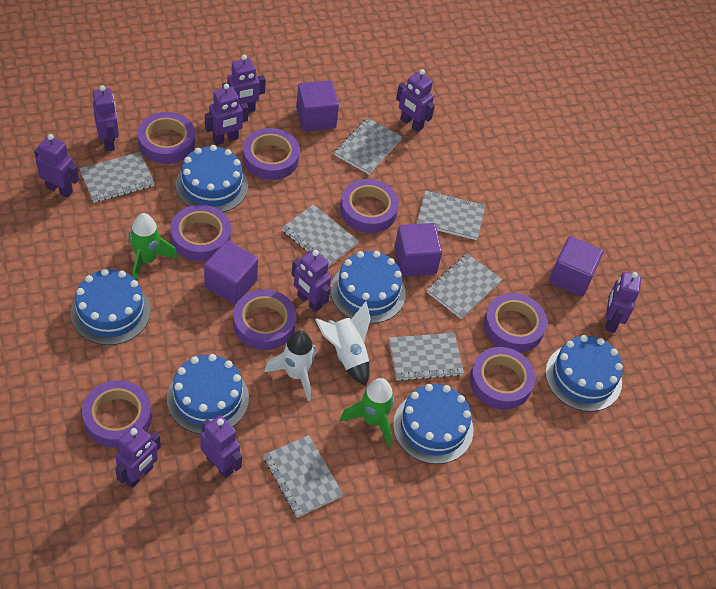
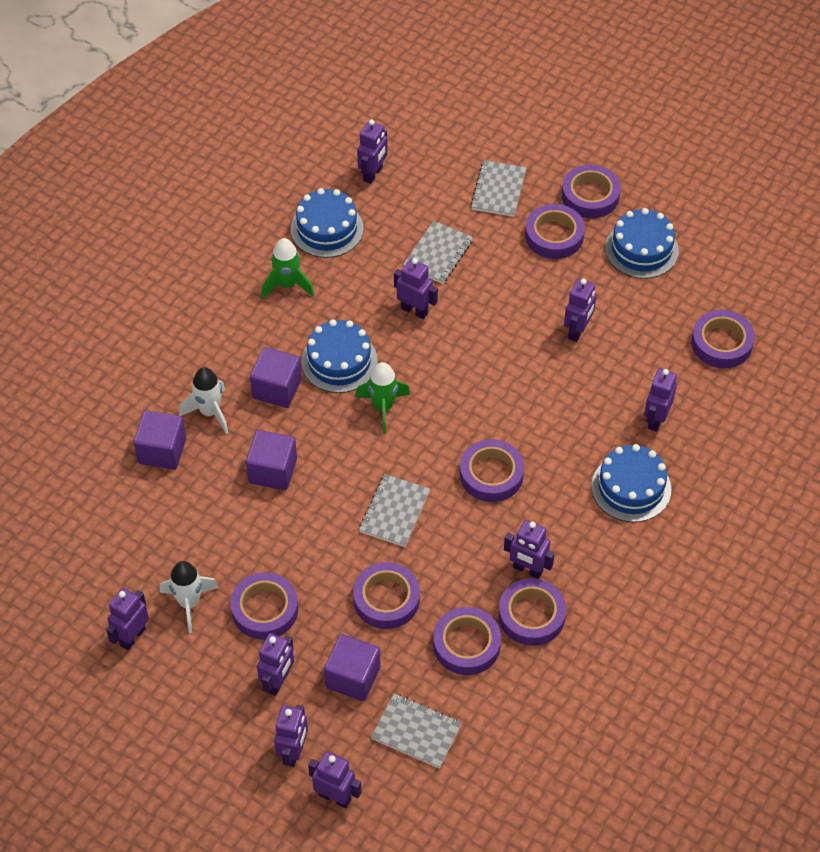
blue cake: 6 -> 4
grey notebook: 7 -> 4

